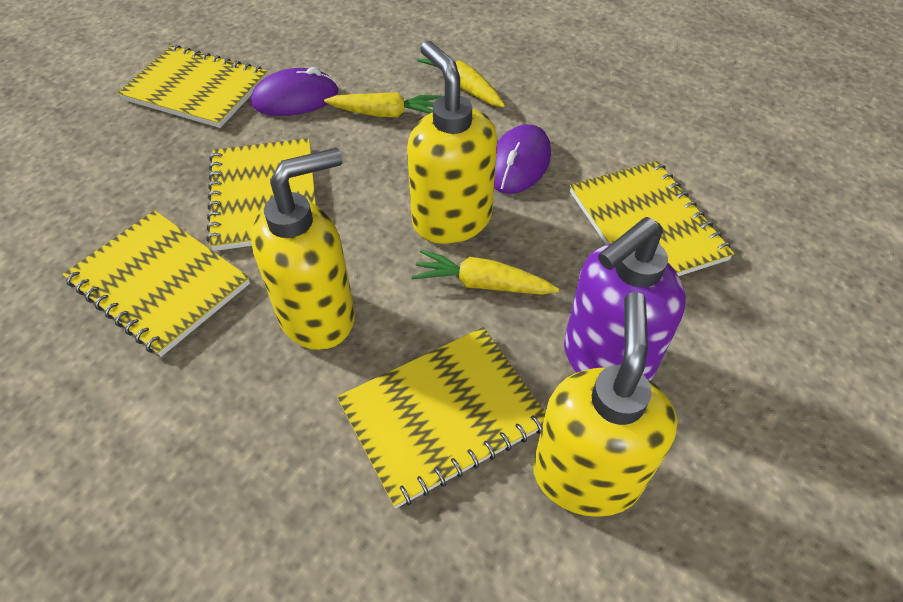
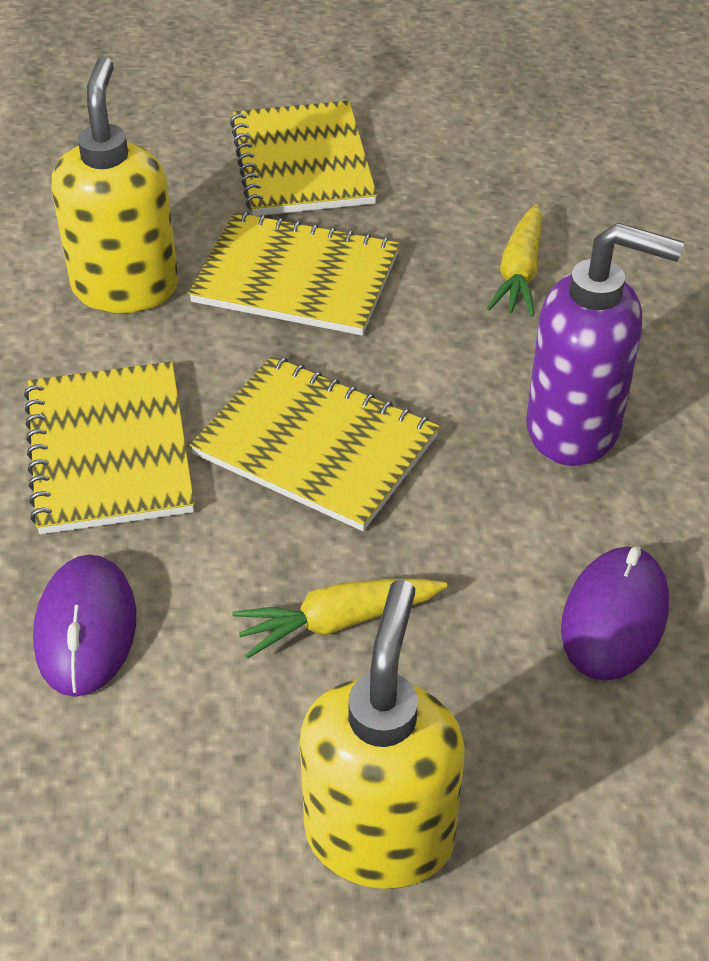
yellow carrot: 3 -> 2
yellow notebook: 5 -> 4
yellow soap dispenser: 3 -> 2

